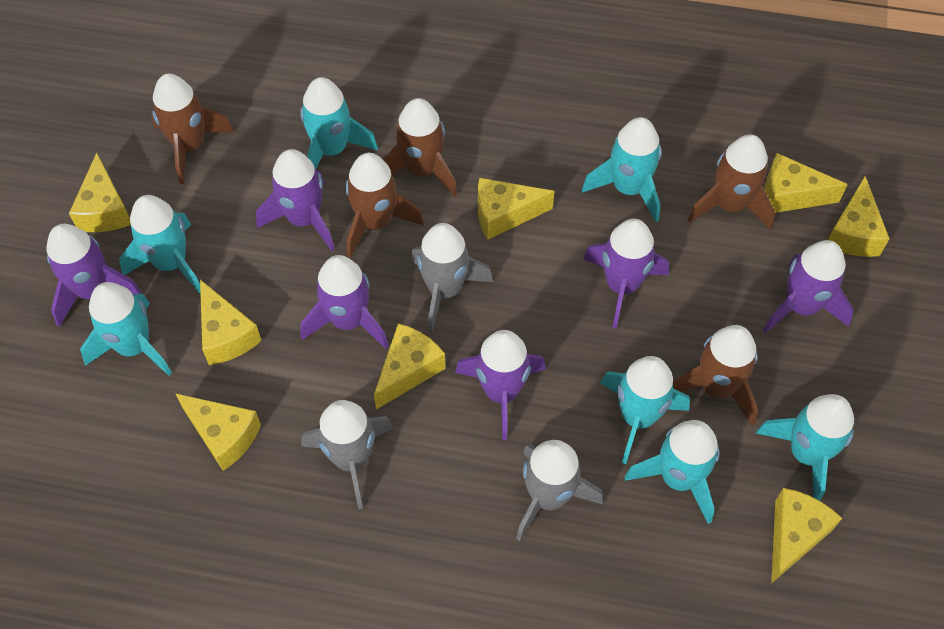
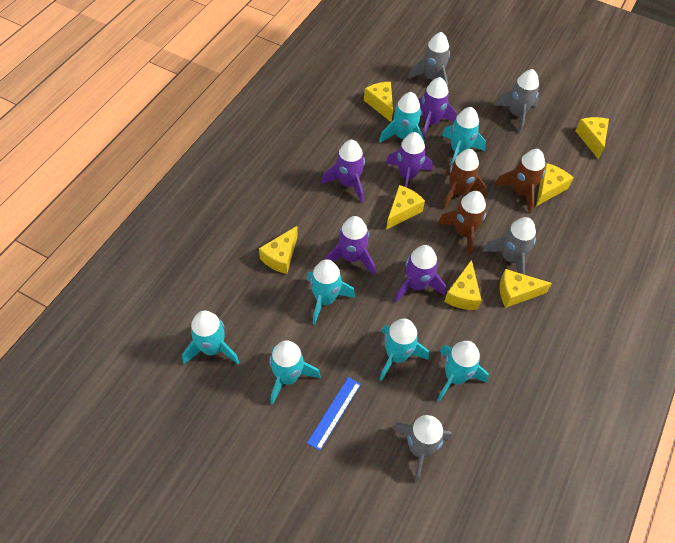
blue ruler: 0 -> 1
brown rocket: 5 -> 3
grey rocket: 3 -> 4
purple rocket: 6 -> 5
yellow cheese: 8 -> 7

